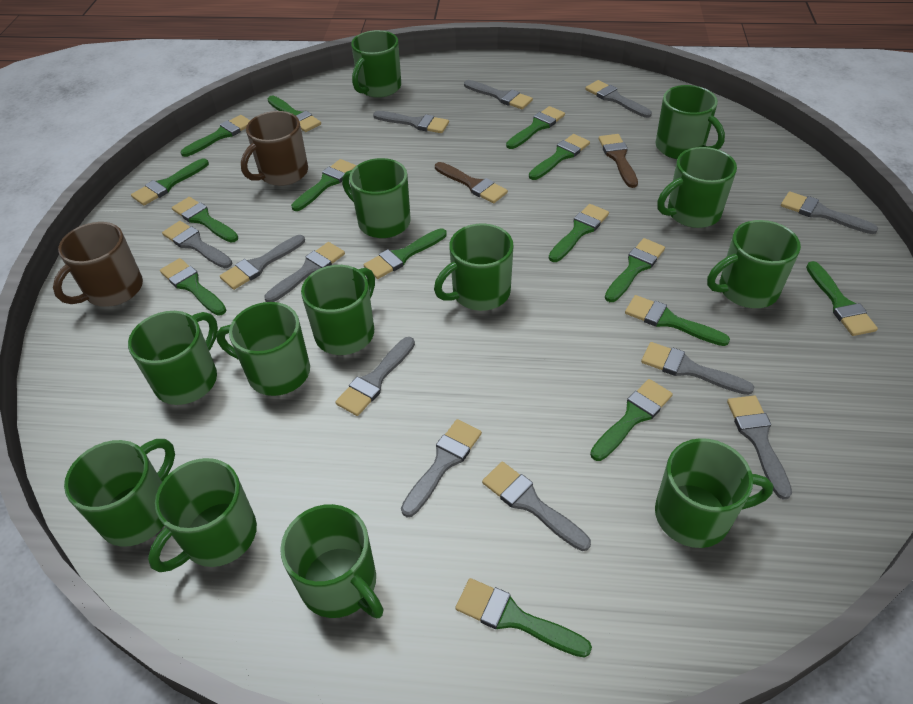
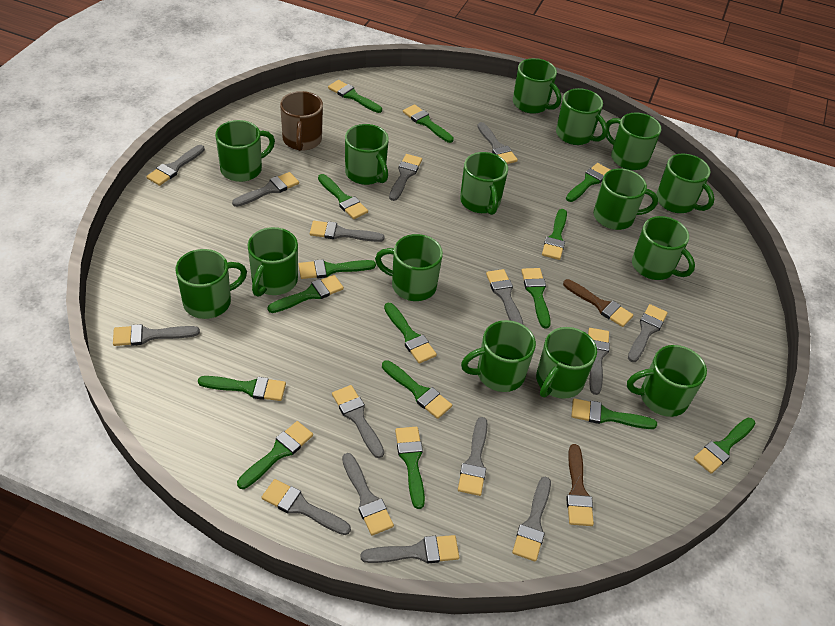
brown mug: 2 -> 1
green mug: 13 -> 15
grey brush: 12 -> 15

